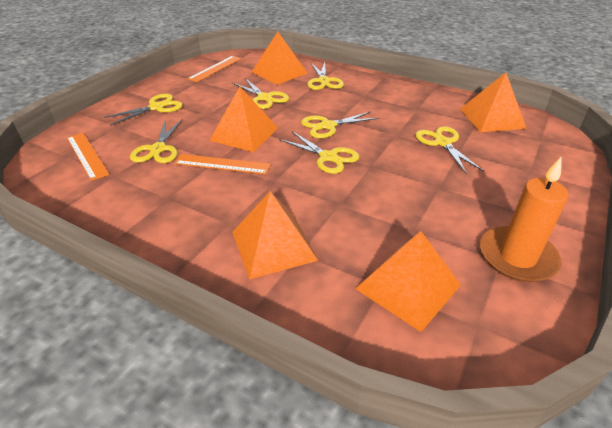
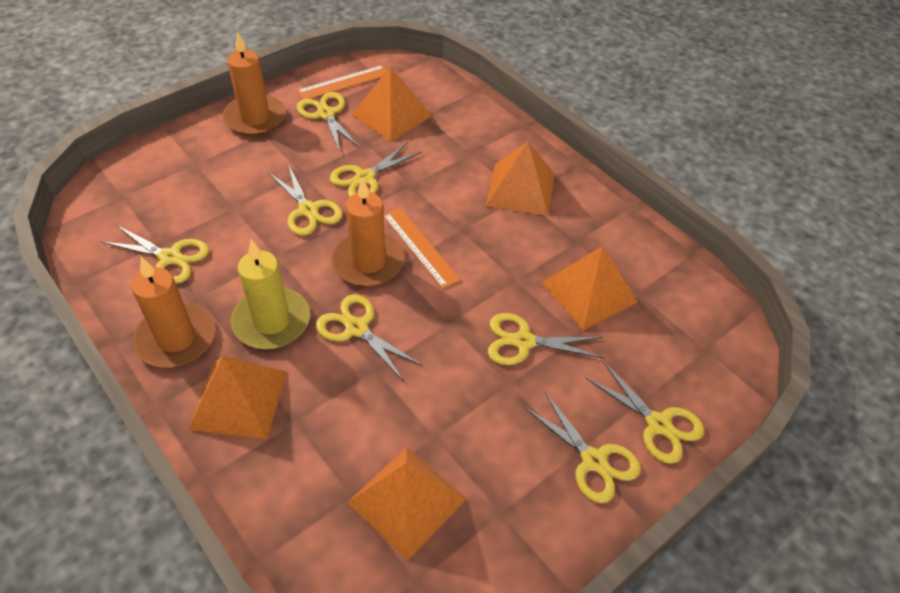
orange candle: 1 -> 3
orange ruler: 3 -> 2
yellow candle: 0 -> 1
yellow scissors: 7 -> 8

